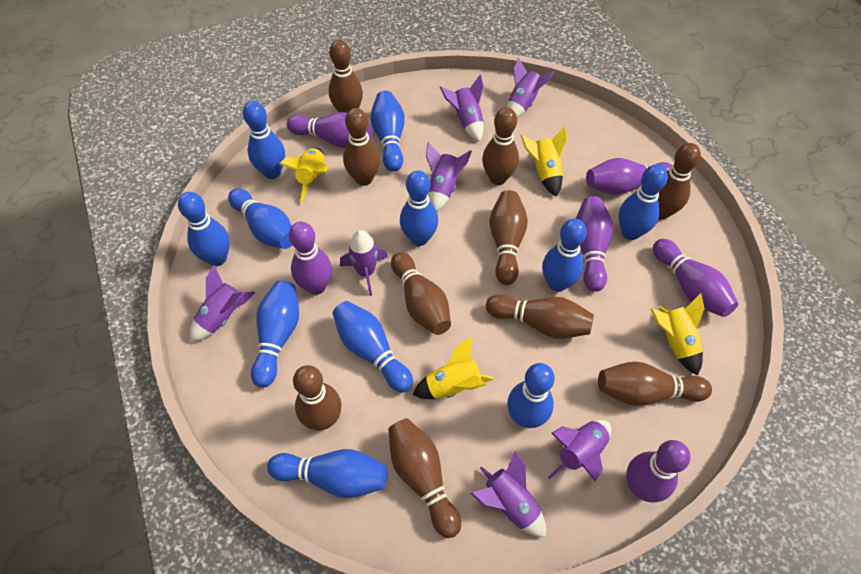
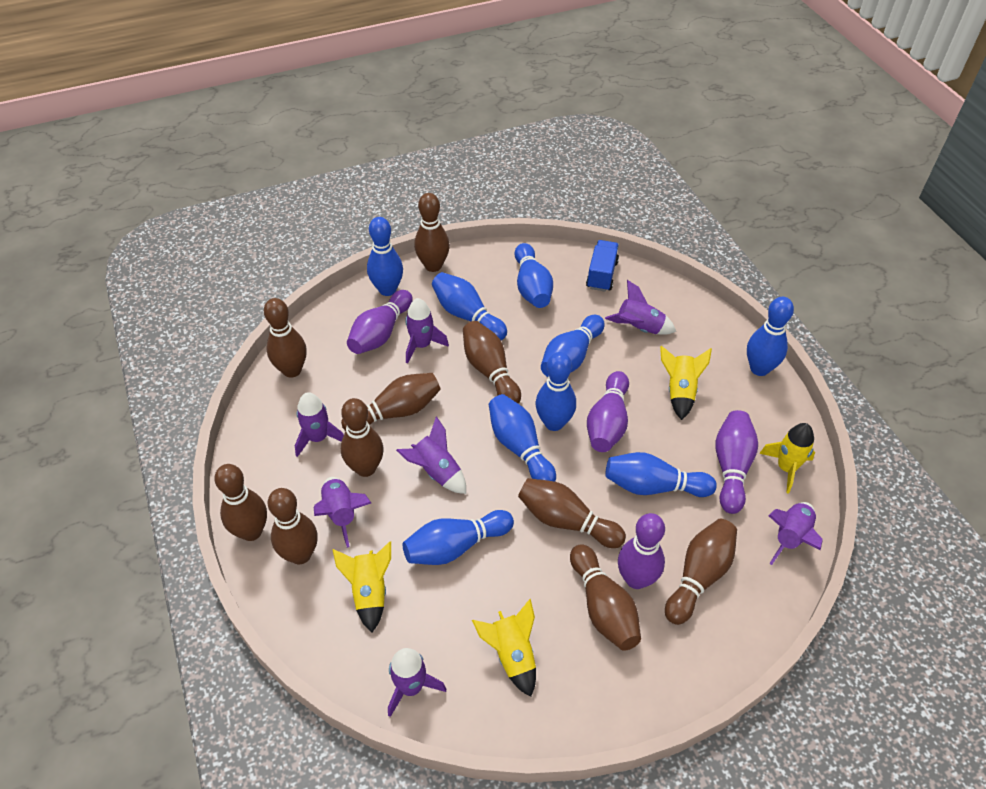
blue bowling pin: 11 -> 9
blue truck: 0 -> 1
purple bowling pin: 6 -> 4

